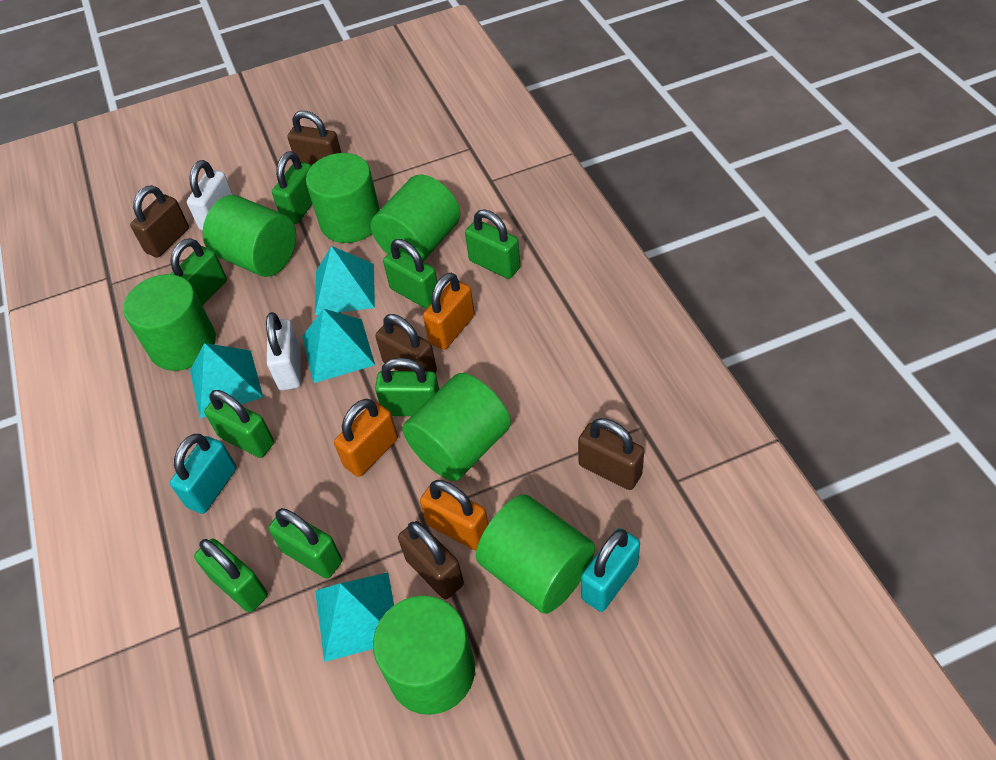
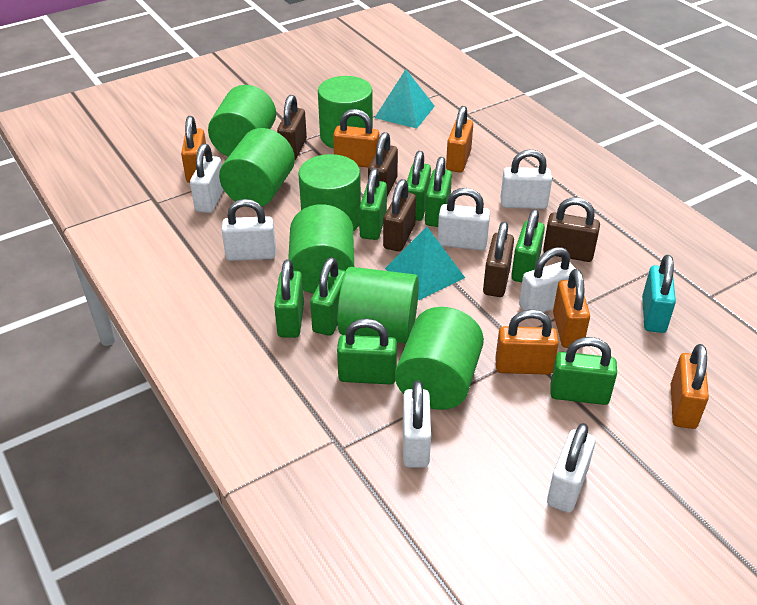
orange padlock: 3 -> 6
turquoise padlock: 2 -> 1
turquoise pyramid: 4 -> 2
white padlock: 2 -> 7

